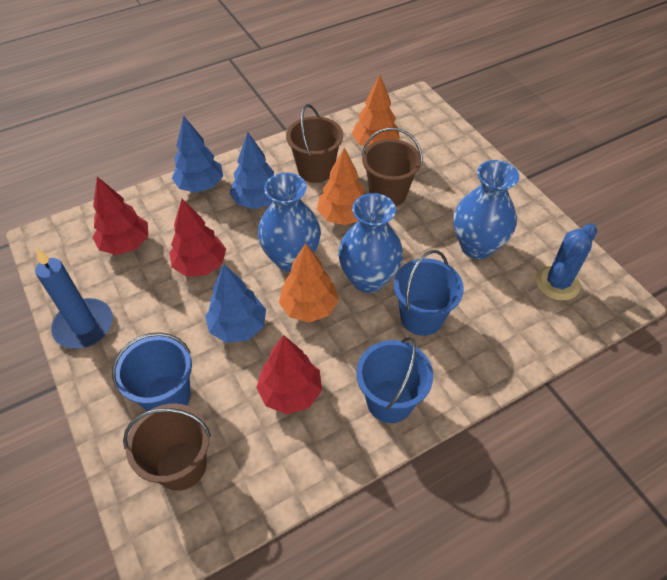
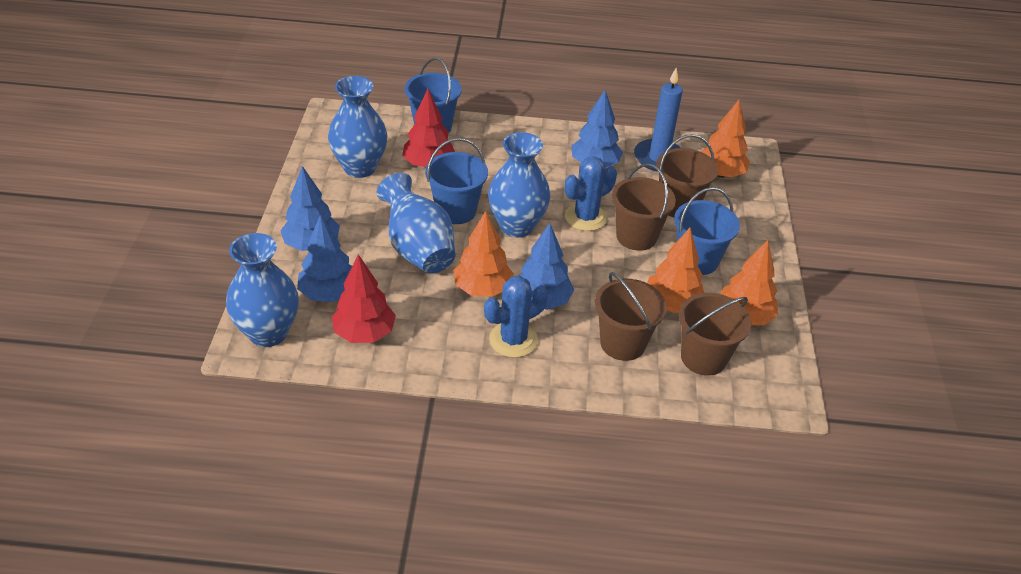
blue cactus: 1 -> 2
blue tree: 3 -> 4
blue vase: 3 -> 4
brown bucket: 3 -> 4
orange tree: 3 -> 4
red tree: 3 -> 2

